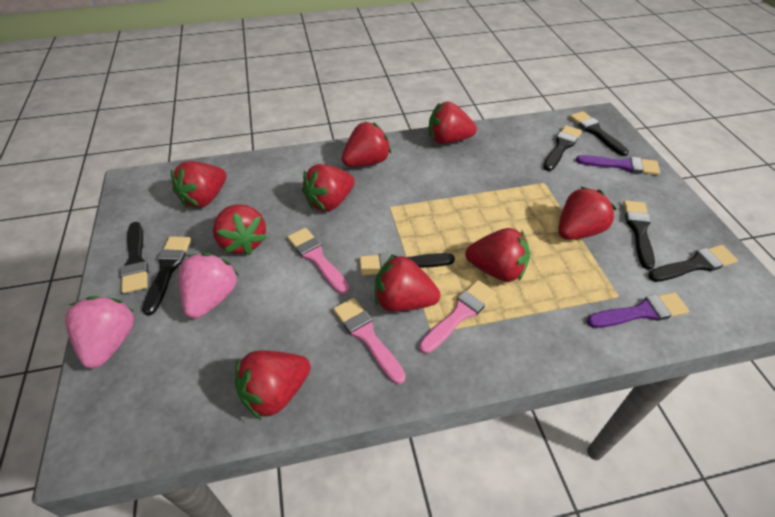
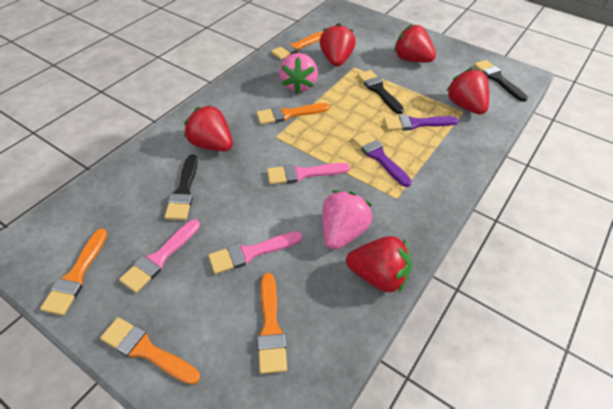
black brush: 7 -> 3
orange brush: 0 -> 5
red strawberry: 9 -> 5

